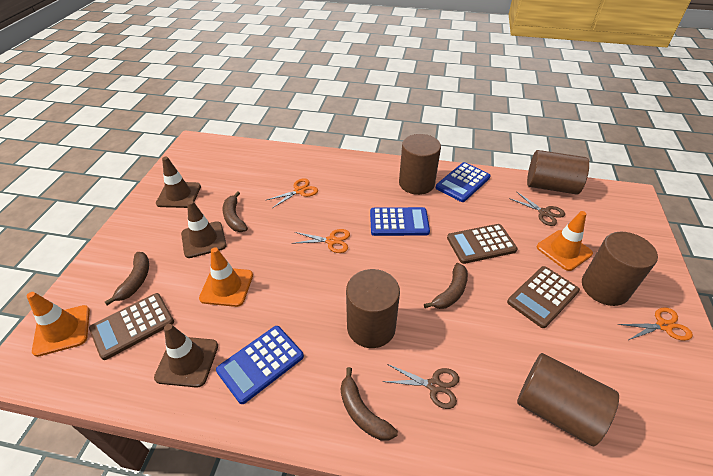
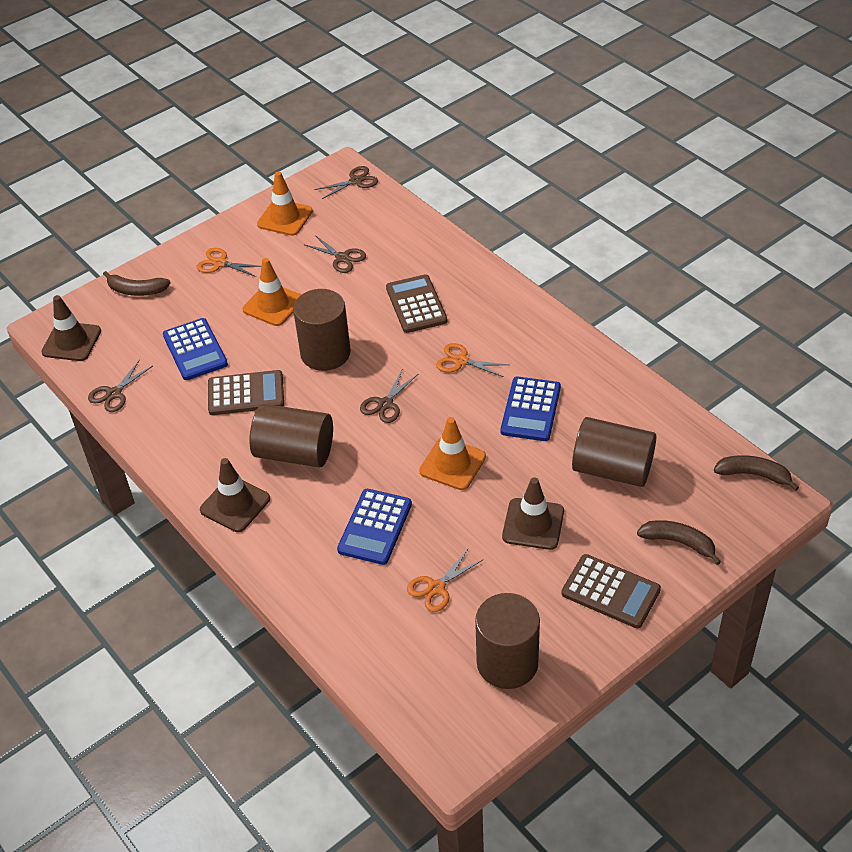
brown banana: 4 -> 3
brown cylinder: 5 -> 4
brown scissors: 2 -> 4

